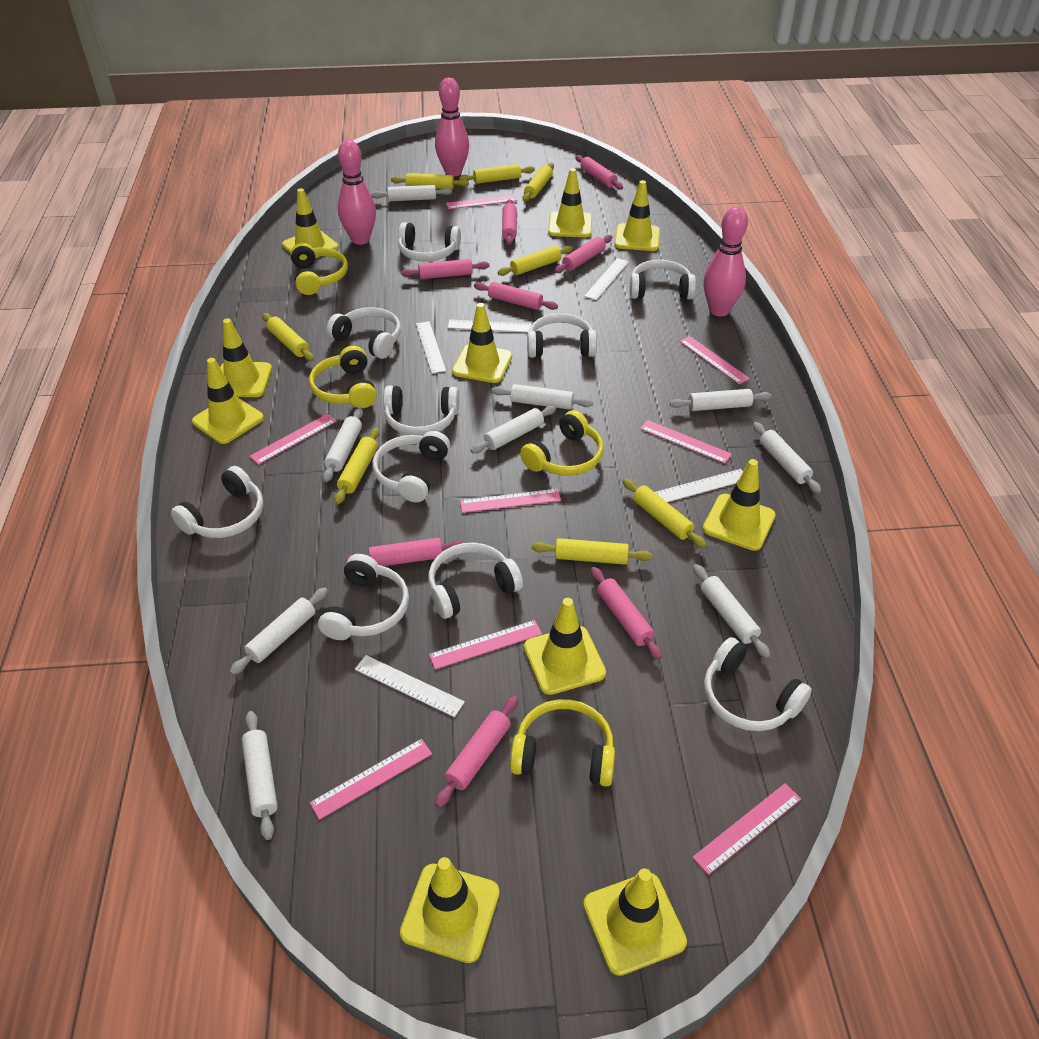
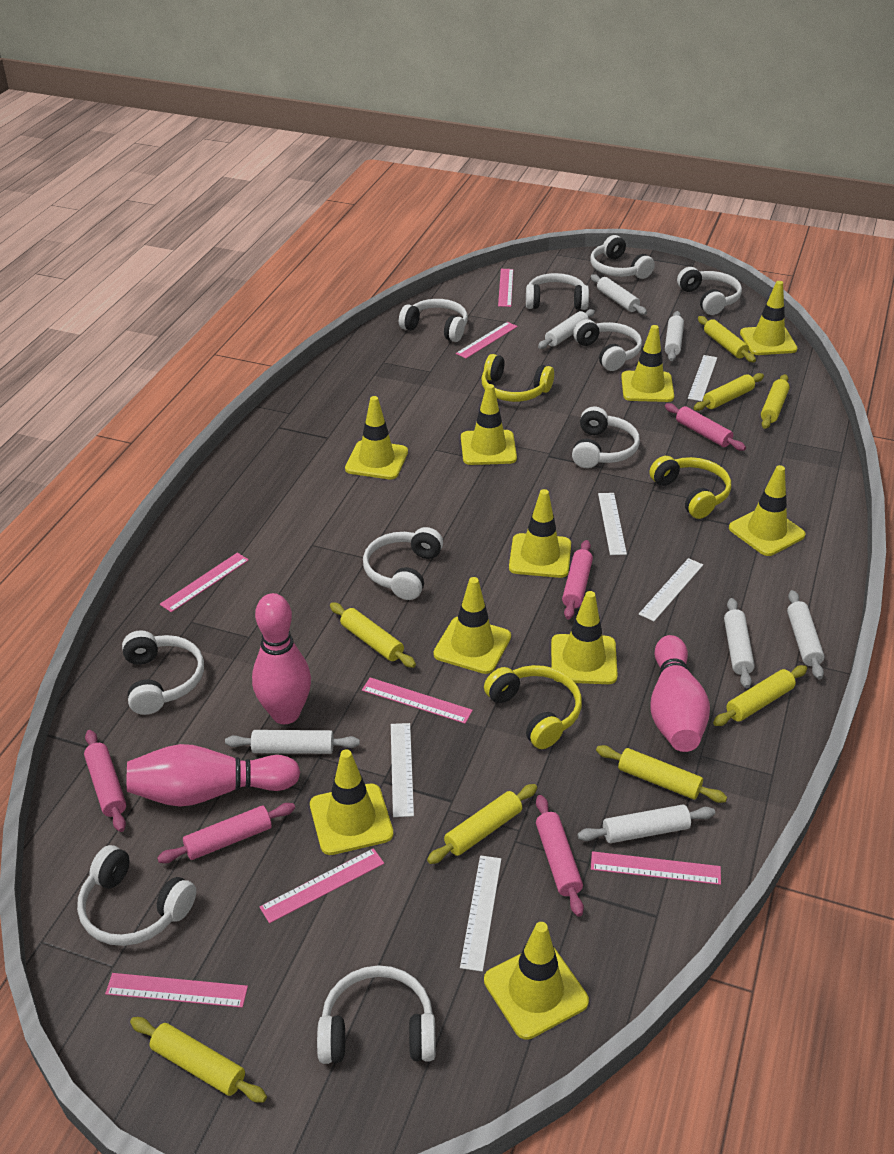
pink rolling pin: 8 -> 5
pink ruler: 8 -> 7
white rolling pin: 9 -> 7
yellow headphones: 4 -> 3

